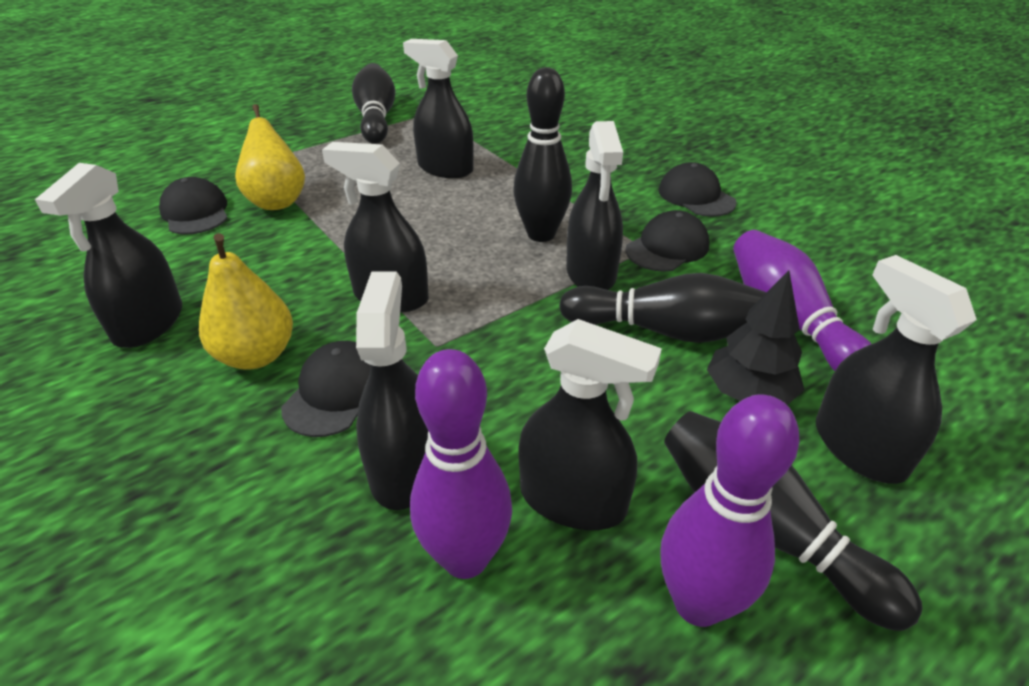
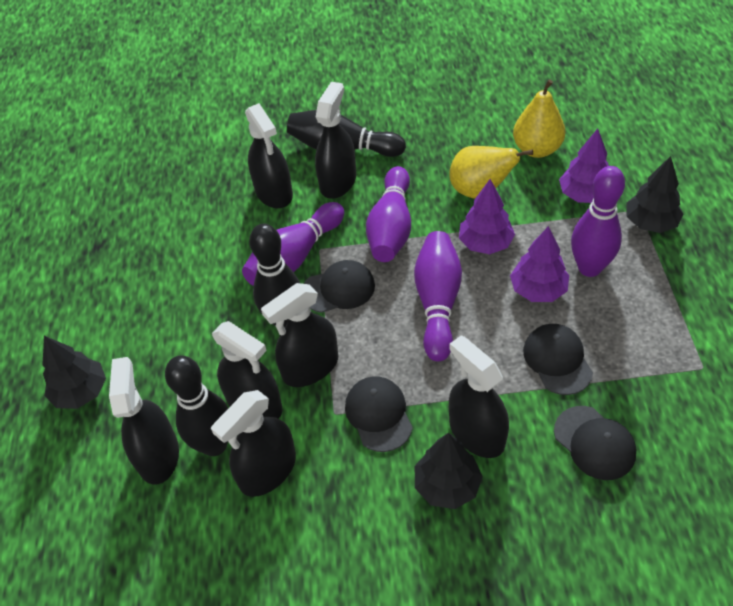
black bowling pin: 4 -> 3
black tree: 1 -> 3
purple bowling pin: 3 -> 4
purple tree: 0 -> 3

